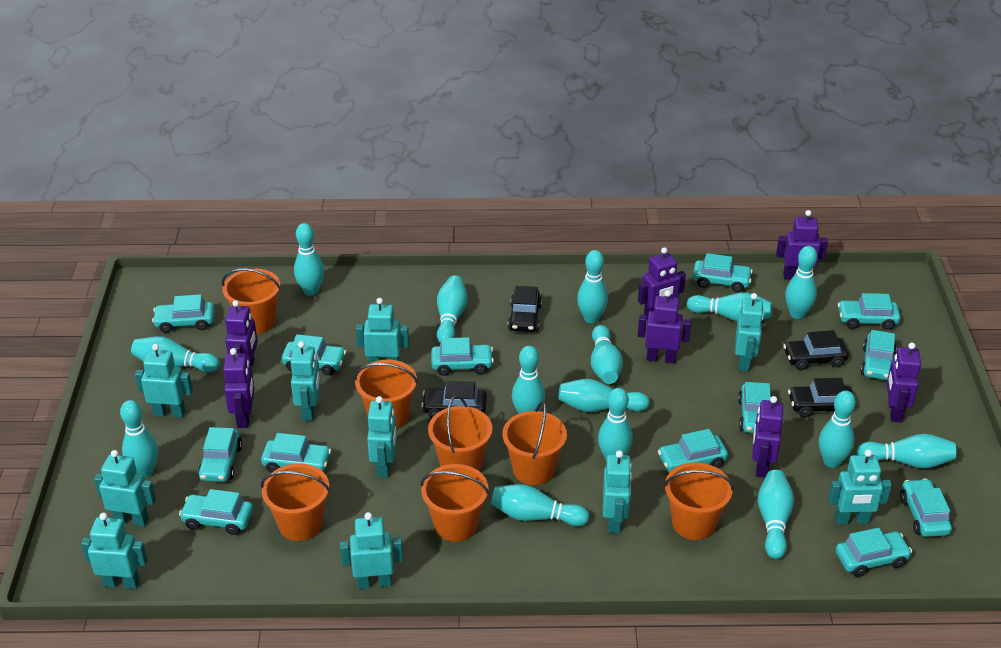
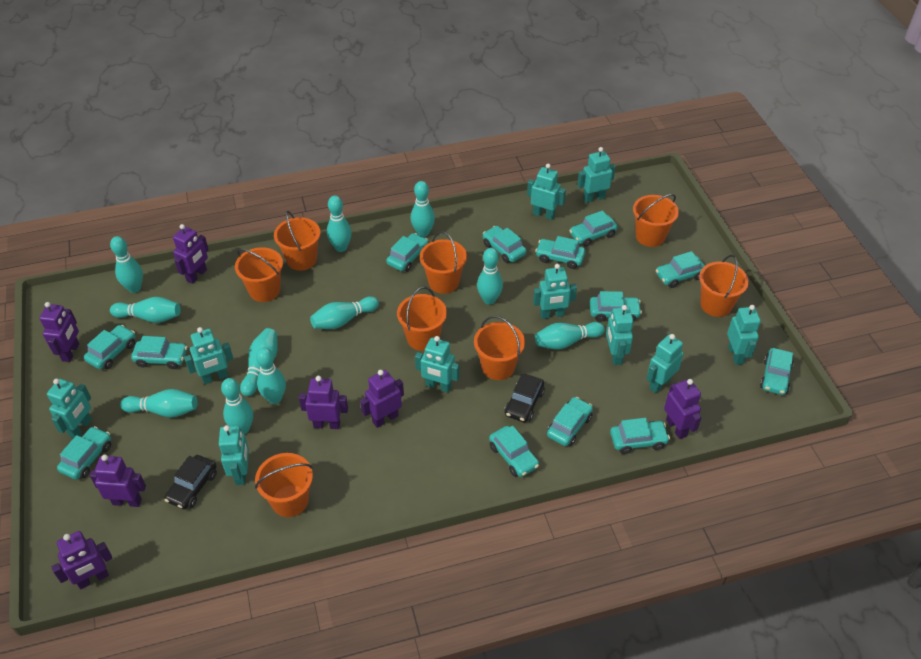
black car: 4 -> 2
orange bucket: 7 -> 8
turquoise bowling pin: 15 -> 11

